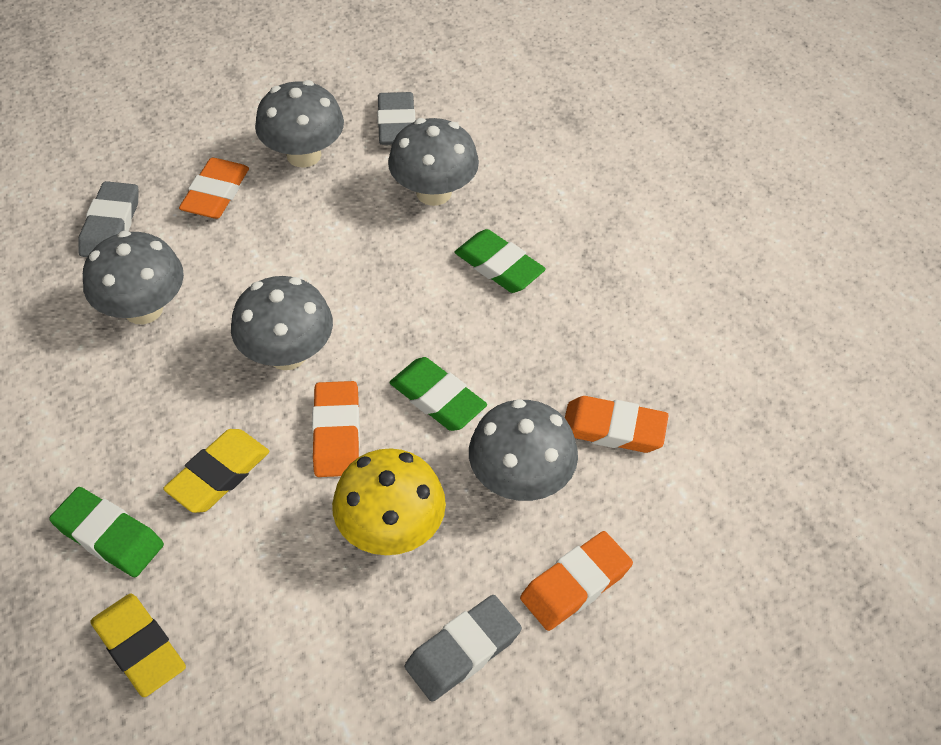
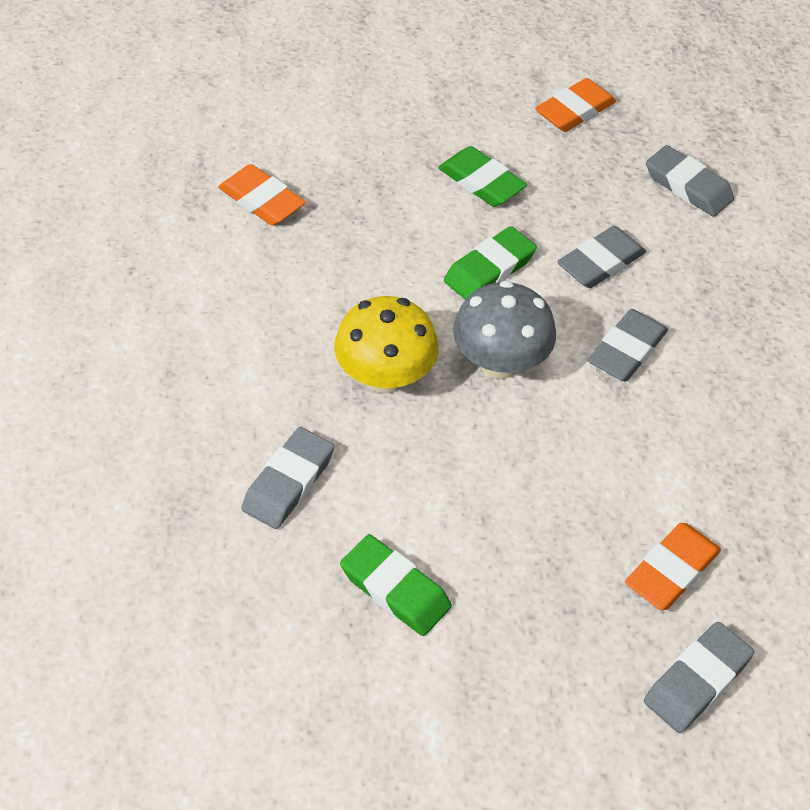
grey eraser: 3 -> 5
grey mushroom: 5 -> 1
orange eraser: 4 -> 3
yellow eraser: 2 -> 0

